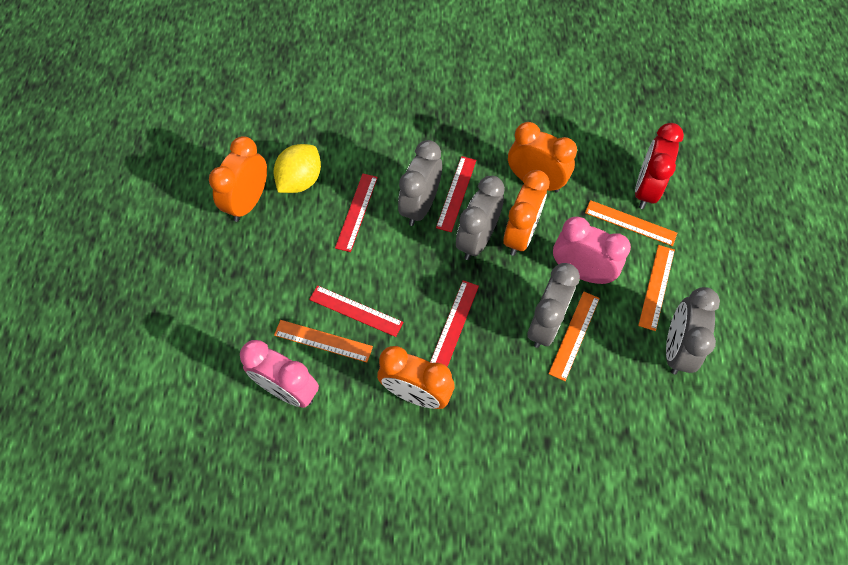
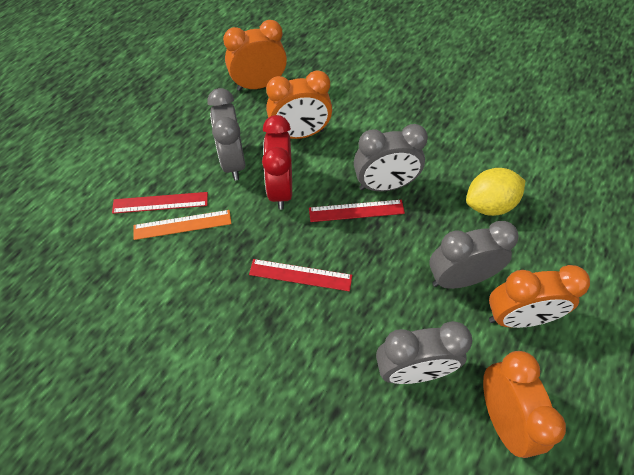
orange ruler: 4 -> 1
pink clock: 2 -> 0
red ruler: 4 -> 3

